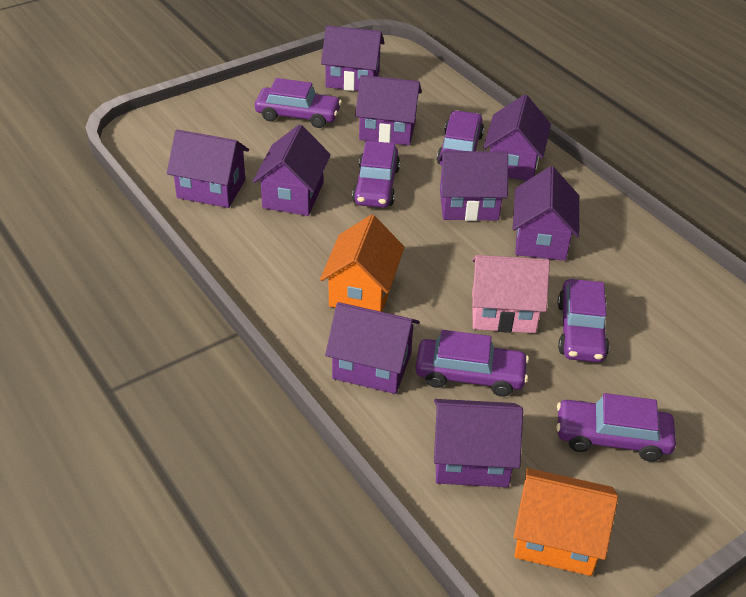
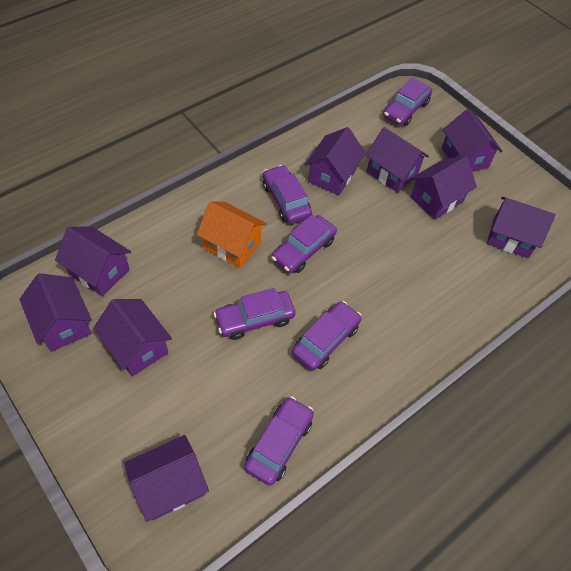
orange house: 2 -> 1
pink house: 1 -> 0

